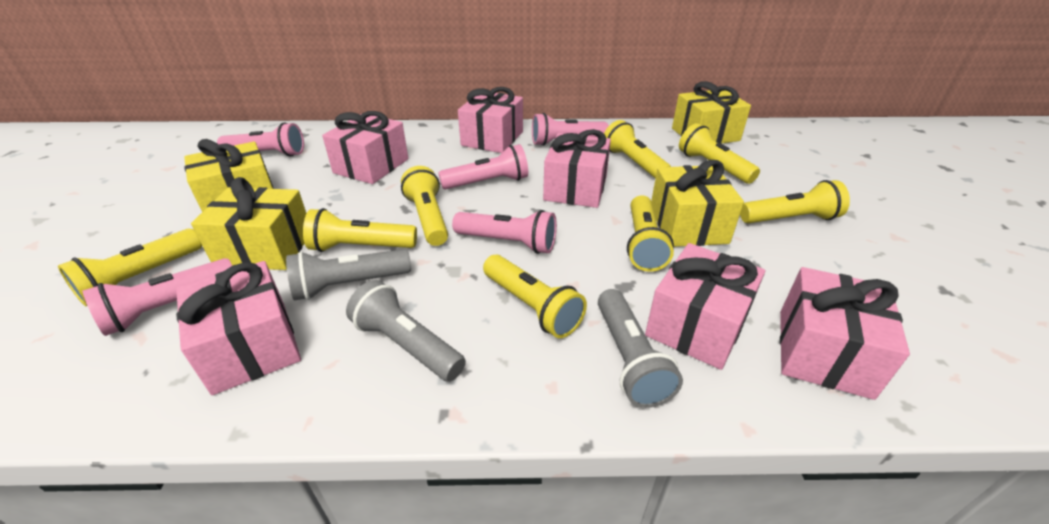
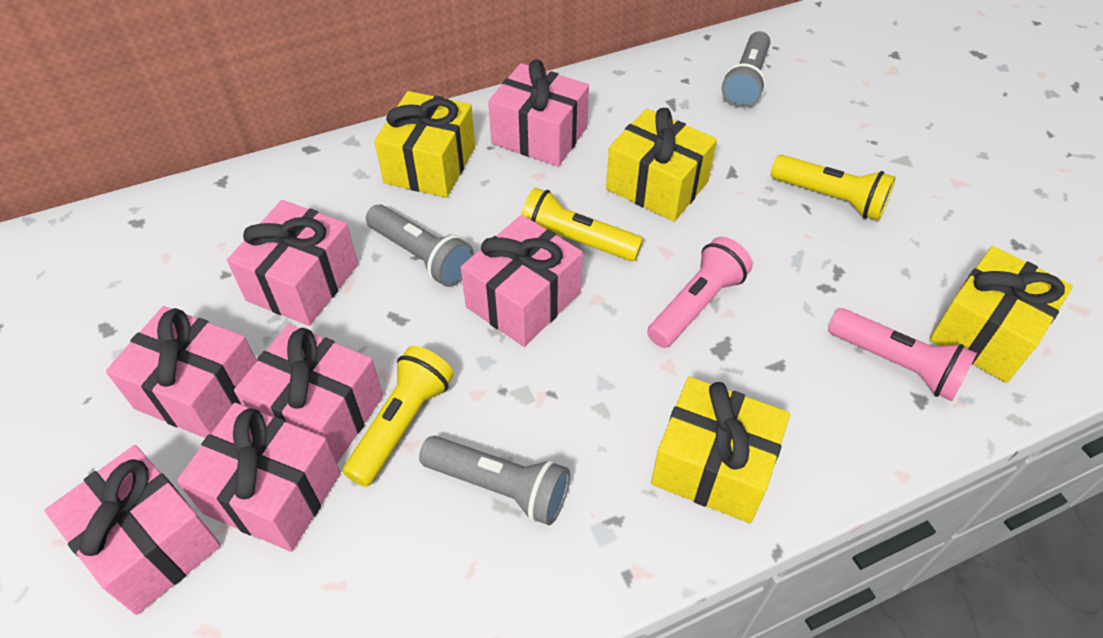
pink flashlight: 5 -> 2
pink gift: 6 -> 7
yellow flashlight: 8 -> 3

